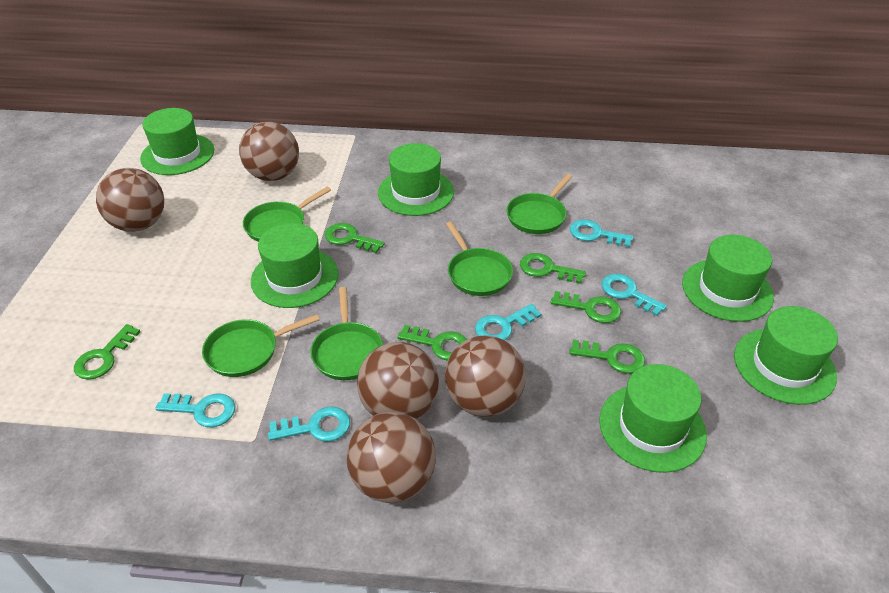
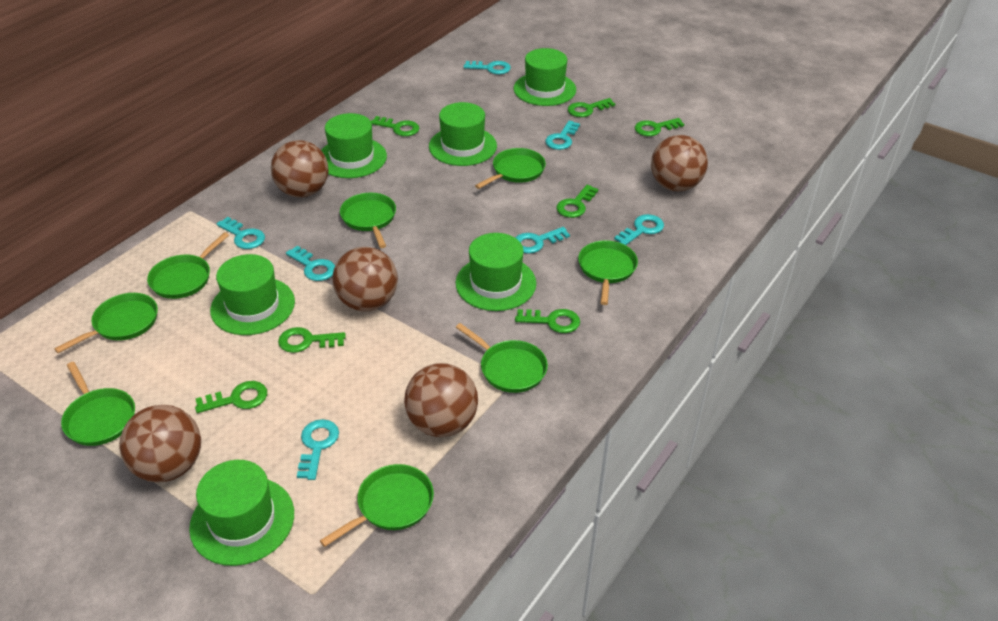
green key: 6 -> 7
green pan: 5 -> 8
turquoise key: 5 -> 7

